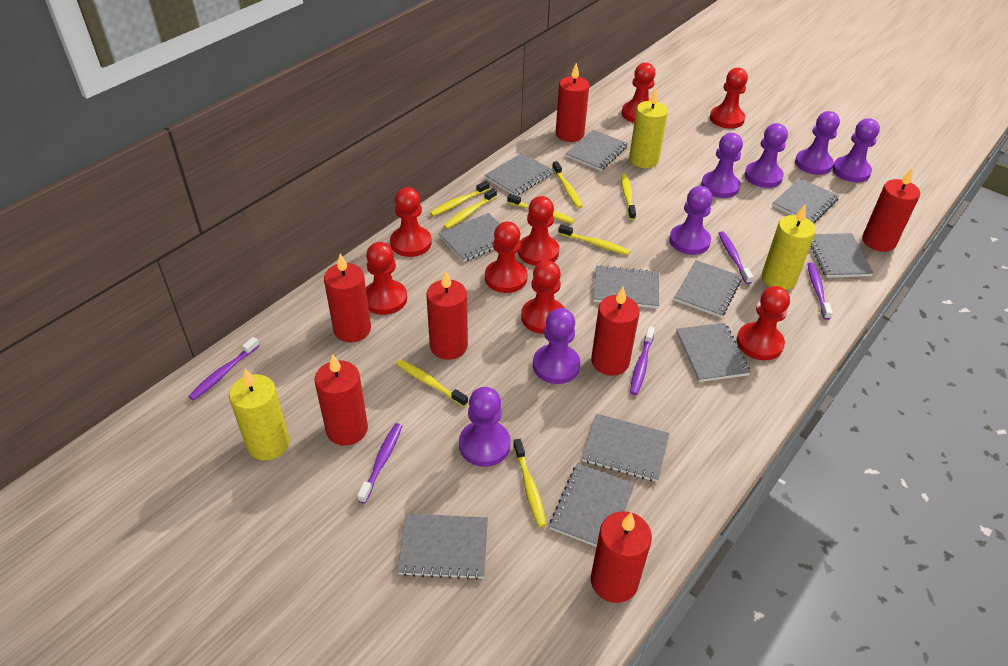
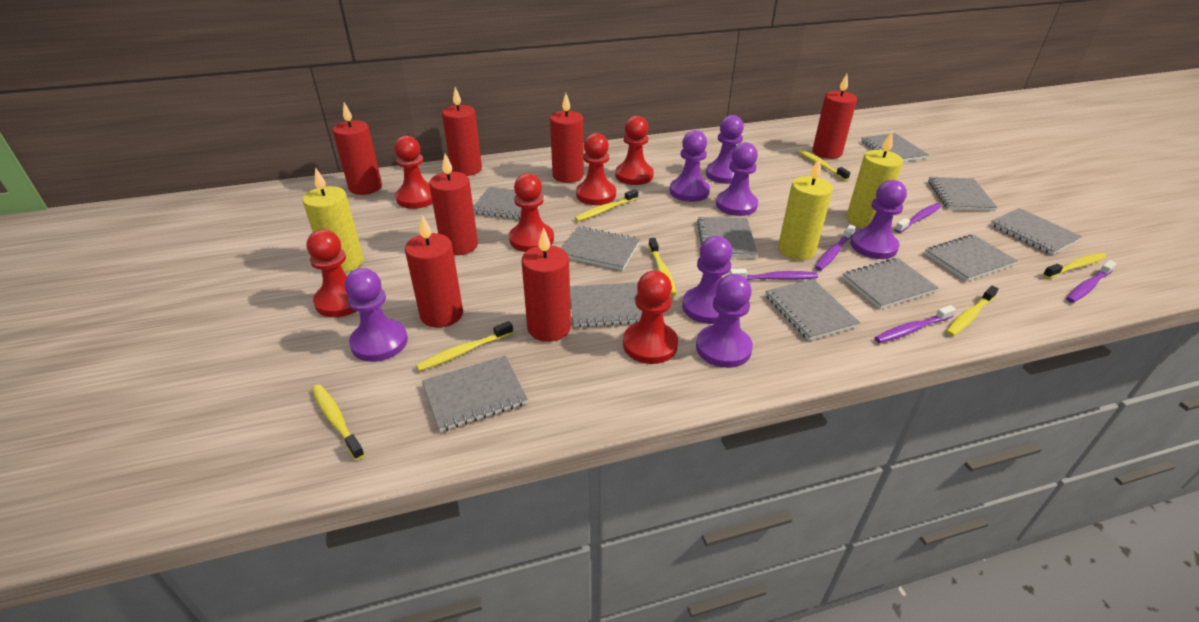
red pawn: 8 -> 6
yellow toothbrush: 8 -> 7

